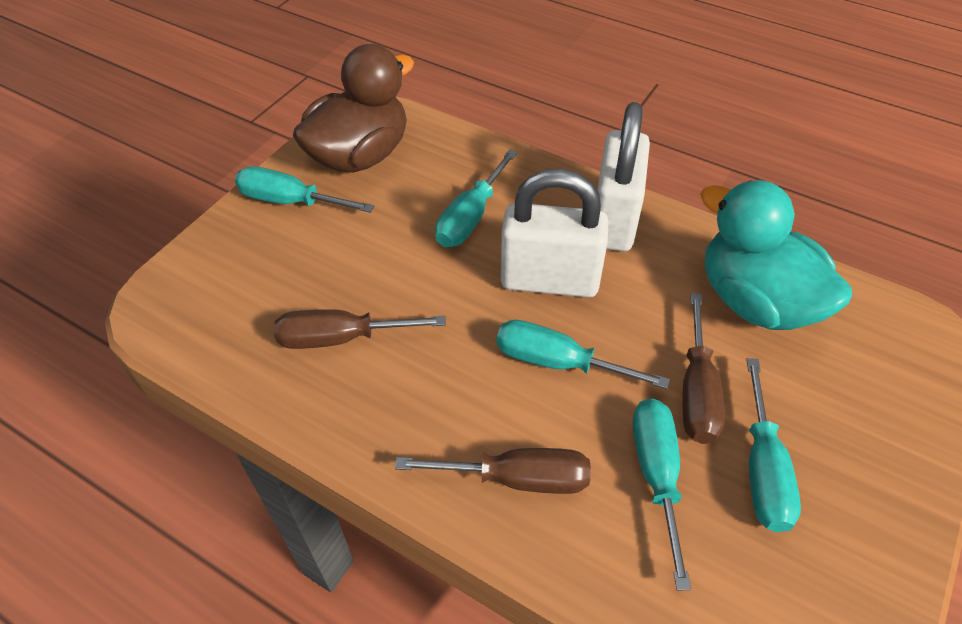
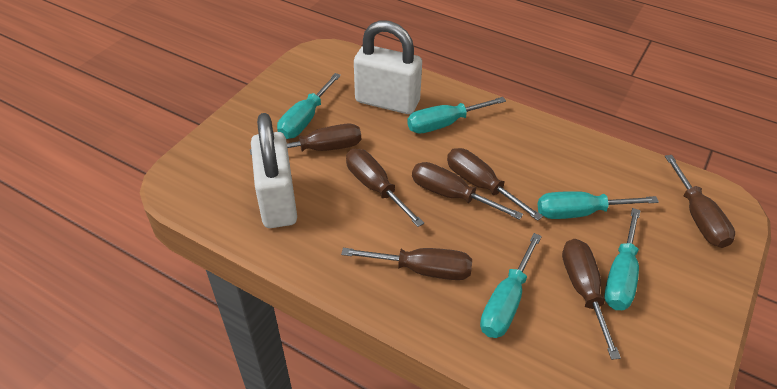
brown duck: 1 -> 0
brown screwdriver: 3 -> 7
turquoise duck: 1 -> 0

